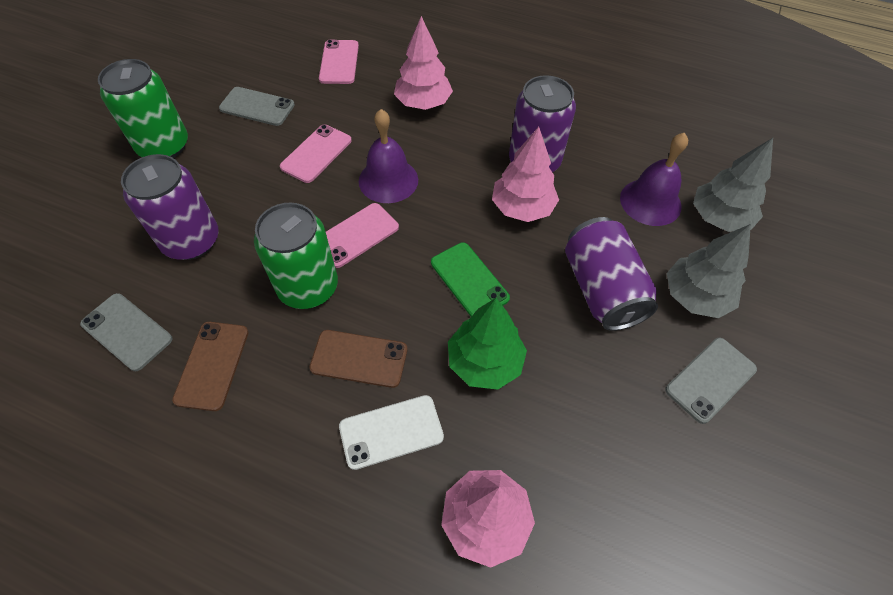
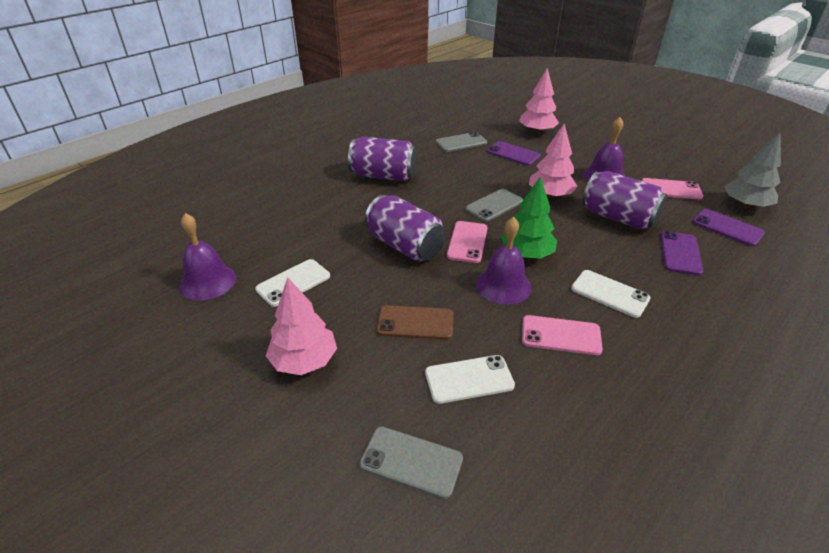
brown phone: 2 -> 1
green can: 2 -> 0
green phone: 1 -> 0
grey tree: 2 -> 1
purple bell: 2 -> 3
purple phone: 0 -> 3
white phone: 1 -> 3

